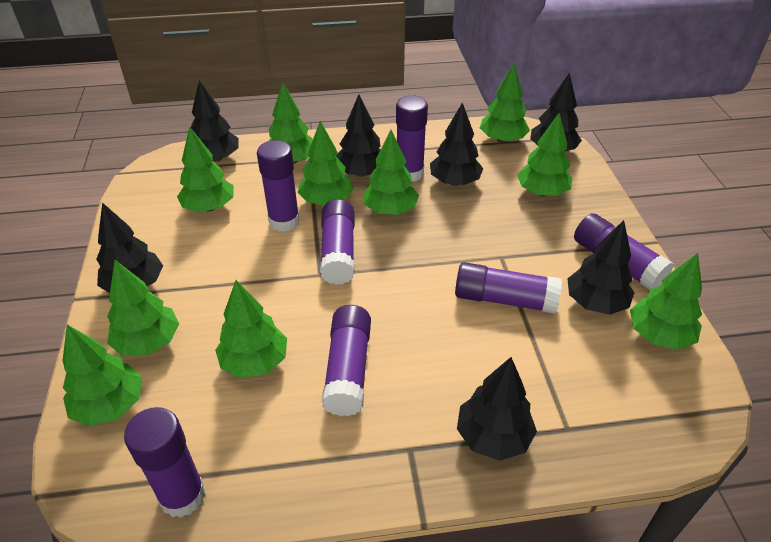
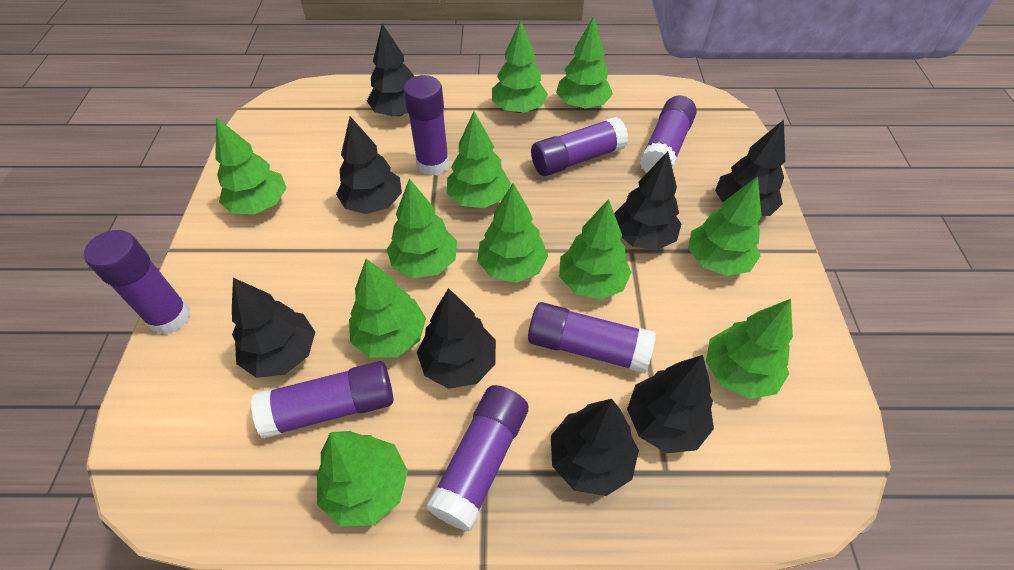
black tree: 7 -> 8
green tree: 10 -> 11

